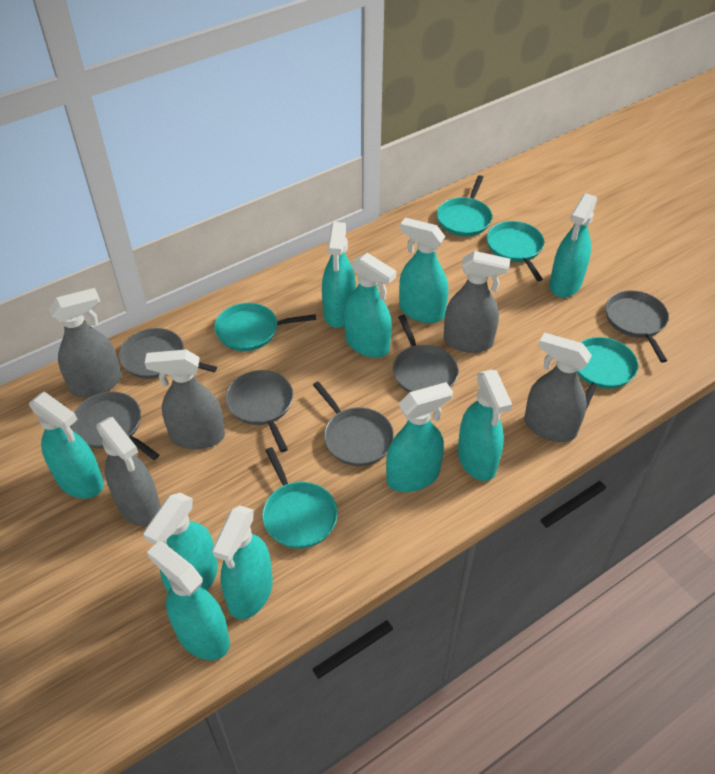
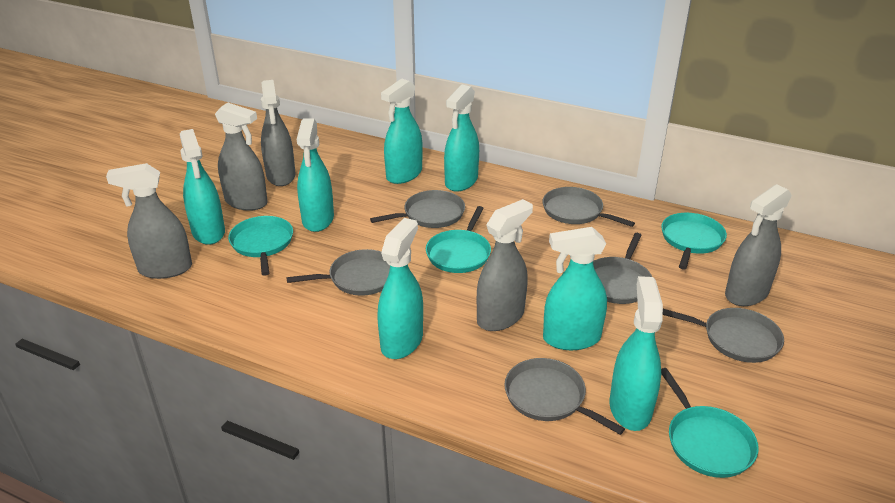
turquoise pan: 5 -> 4
turquoise spray bottle: 10 -> 7

